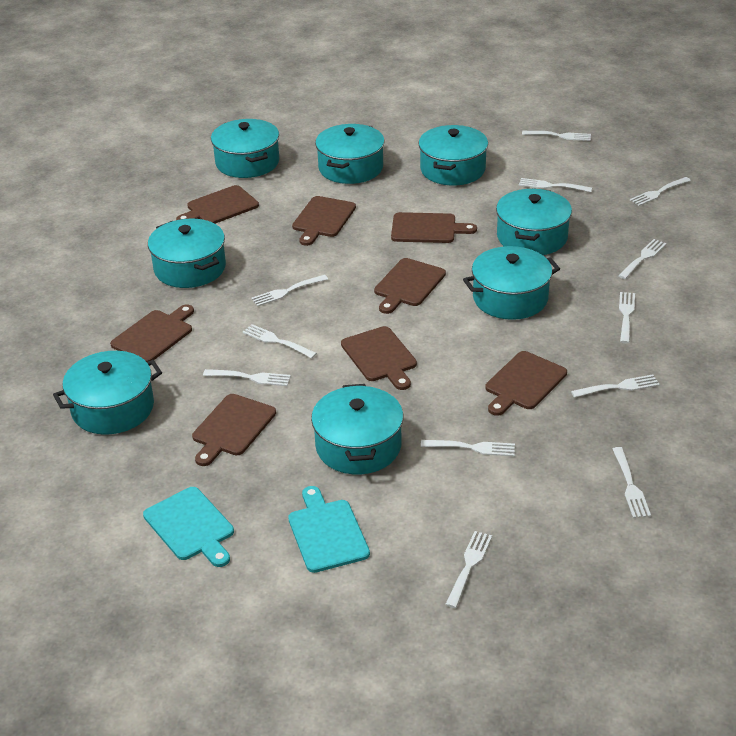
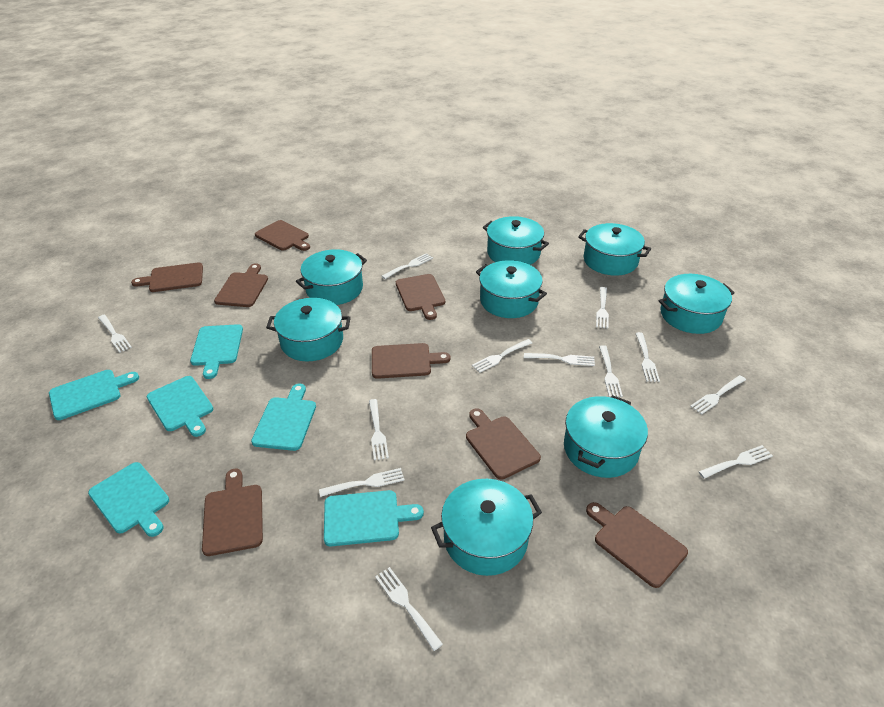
turquoise cutting board: 2 -> 6

